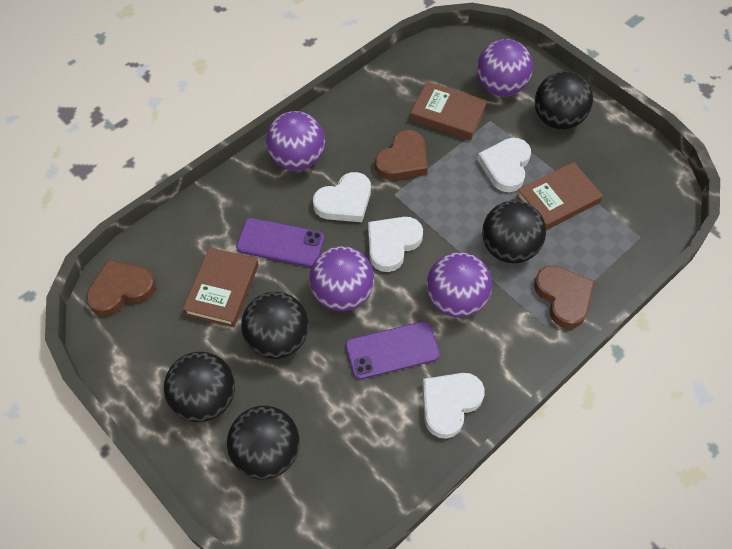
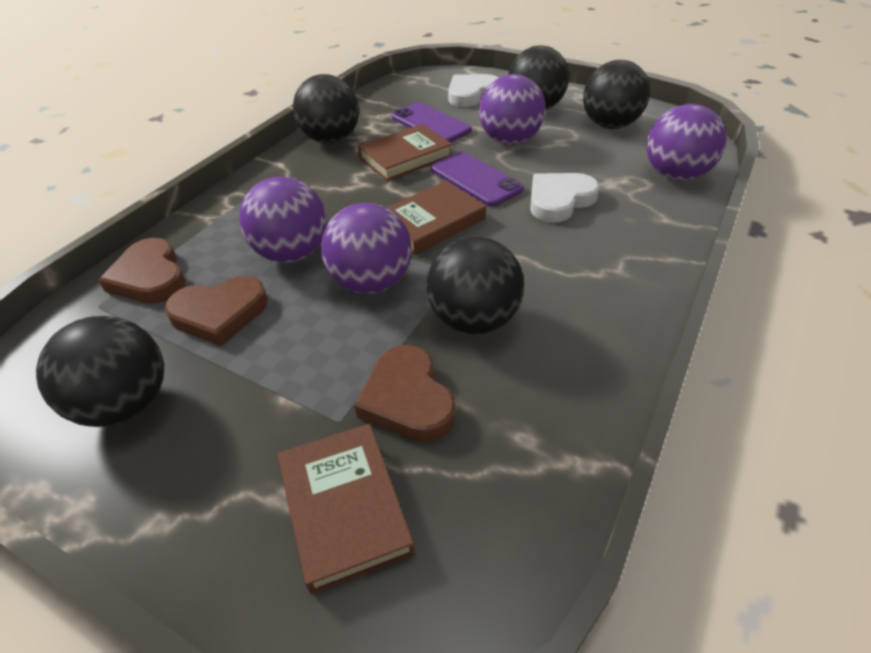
white heart: 4 -> 2

